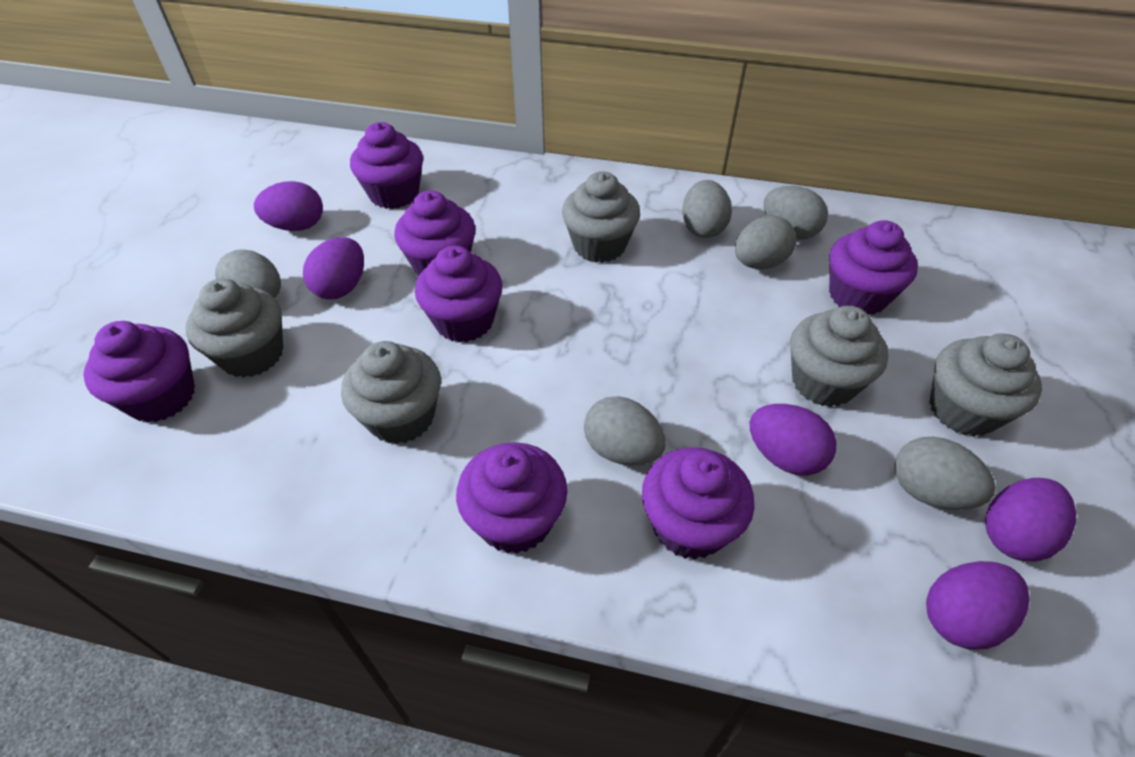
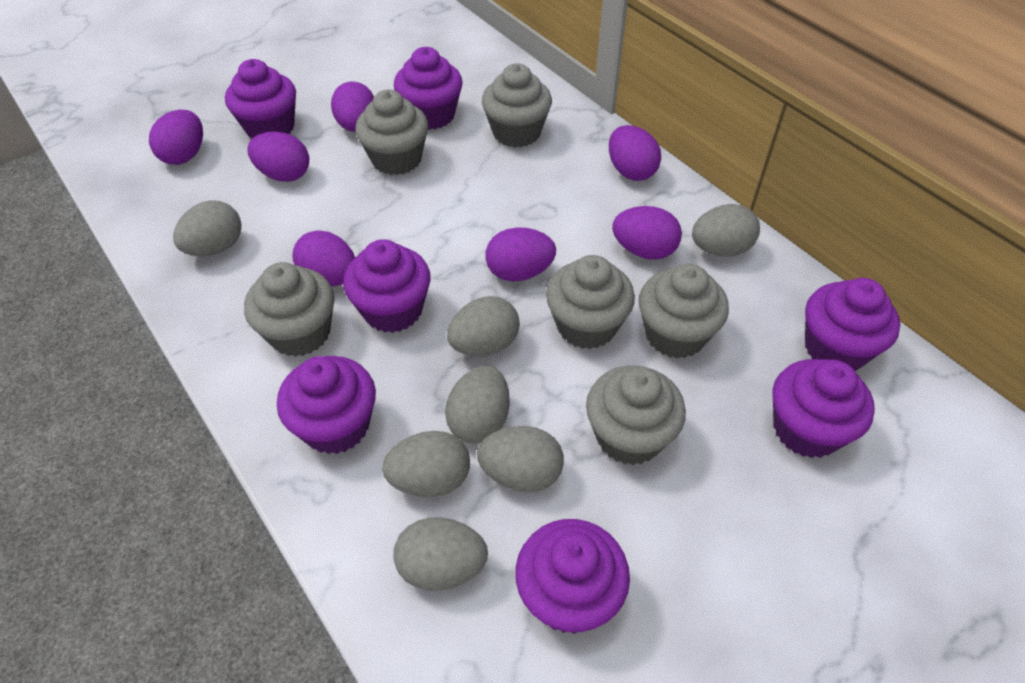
grey cupcake: 5 -> 6
grey egg: 6 -> 7
purple egg: 5 -> 7

